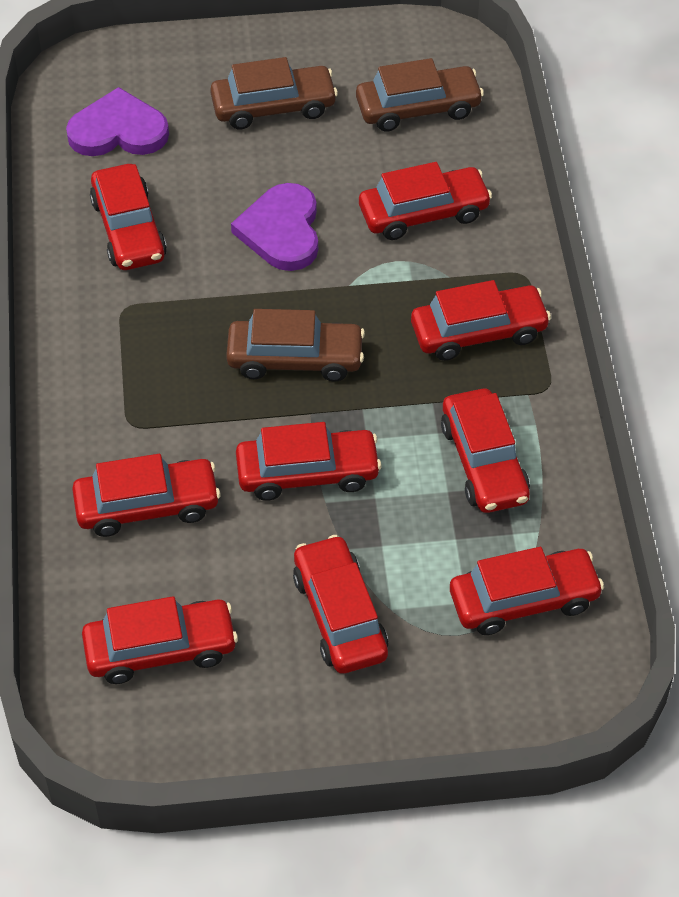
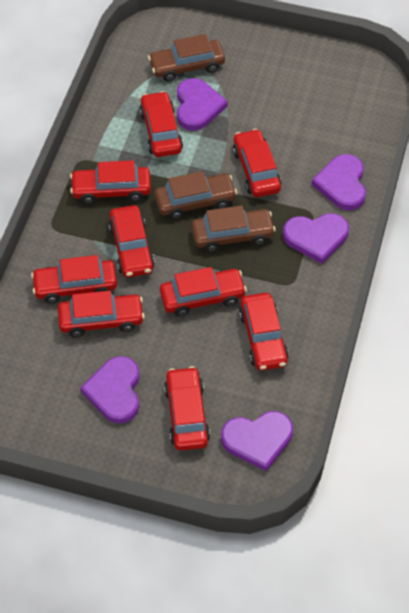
purple heart: 2 -> 5

